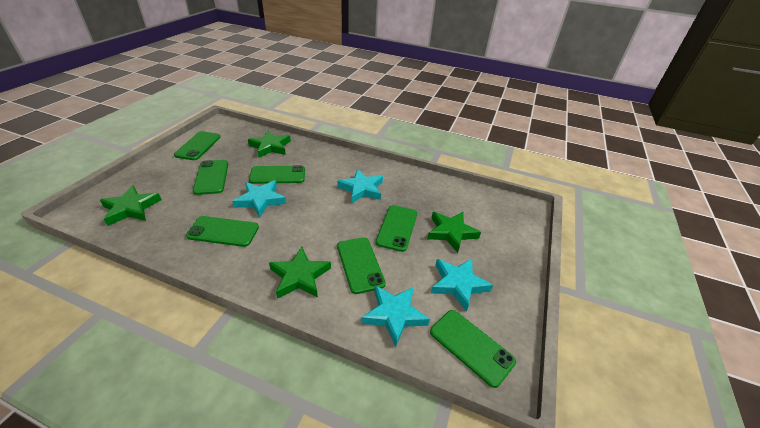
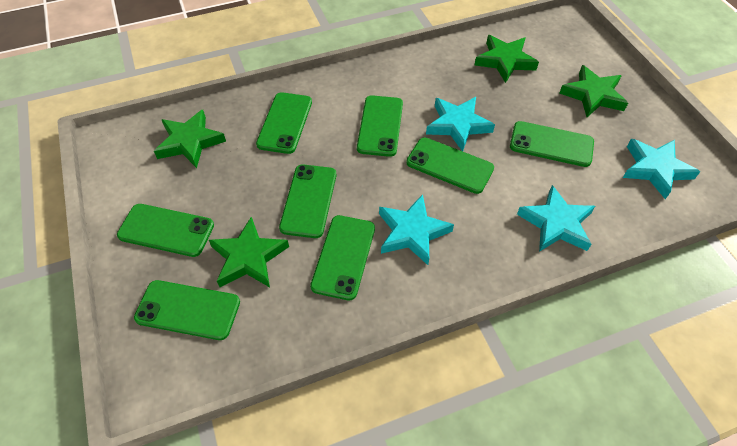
green phone: 7 -> 8

